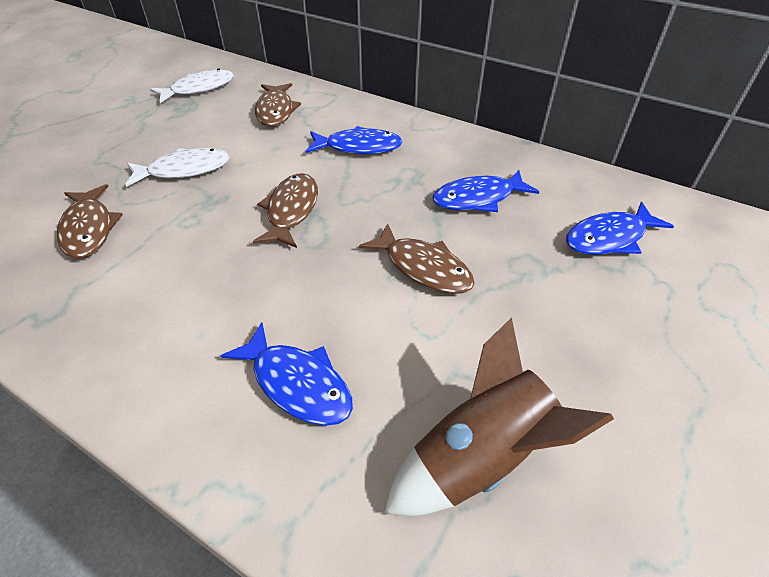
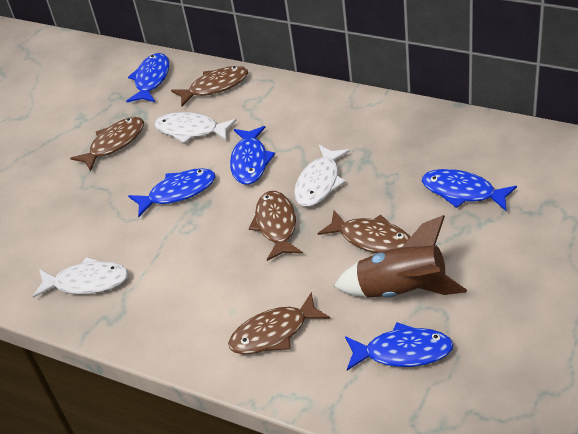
blue fish: 4 -> 5
brown fish: 4 -> 5
white fish: 2 -> 3

